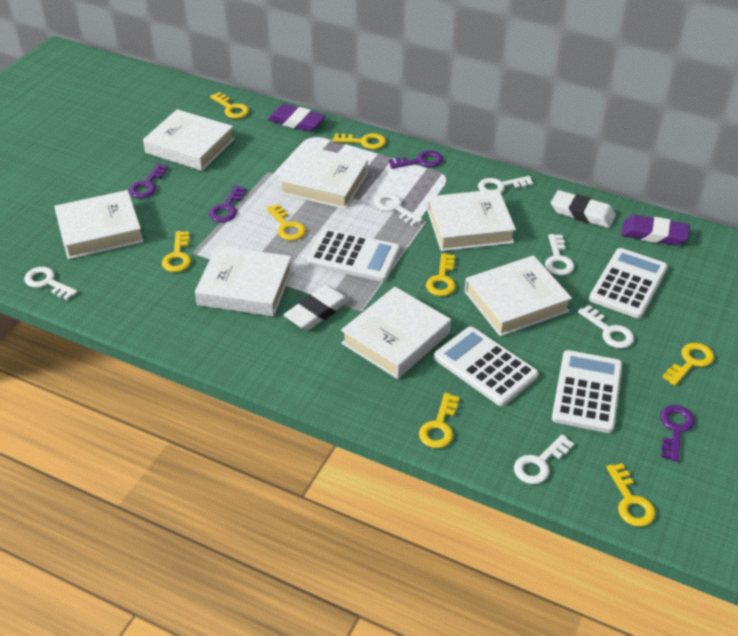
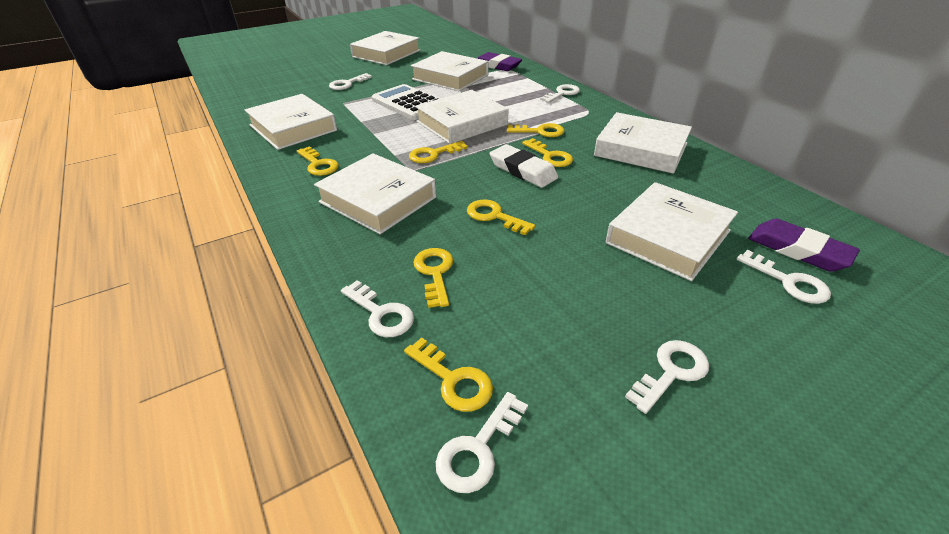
purple key: 4 -> 0
white calculator: 4 -> 1
white eraser: 2 -> 1
yellow key: 8 -> 7

